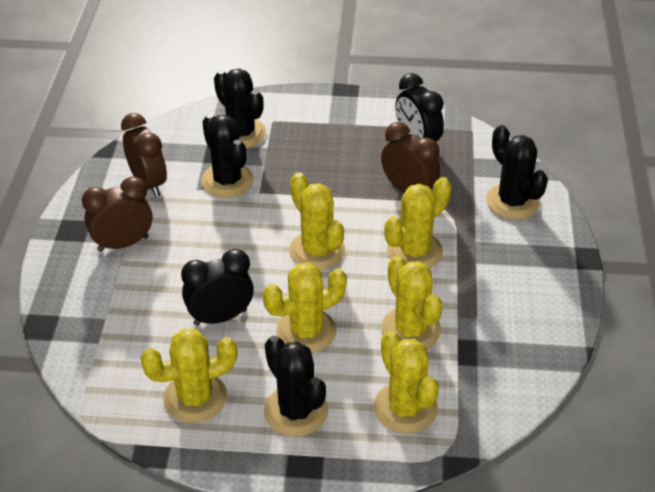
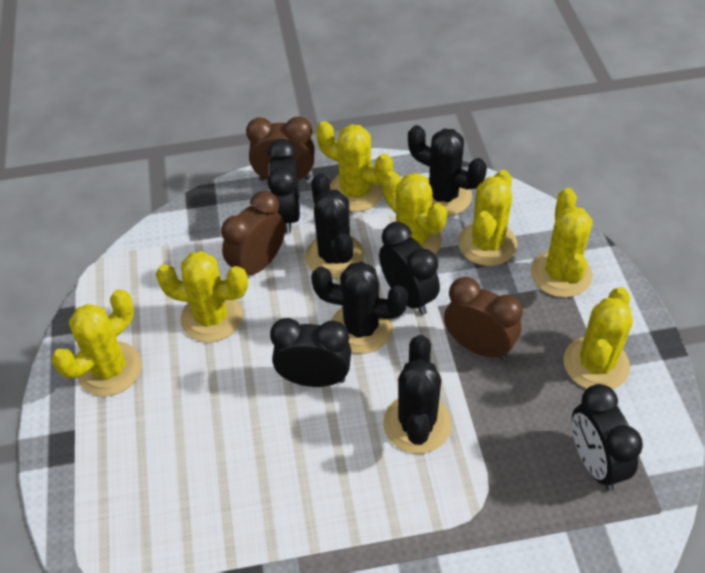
black clock: 2 -> 4
yellow cactus: 6 -> 7

